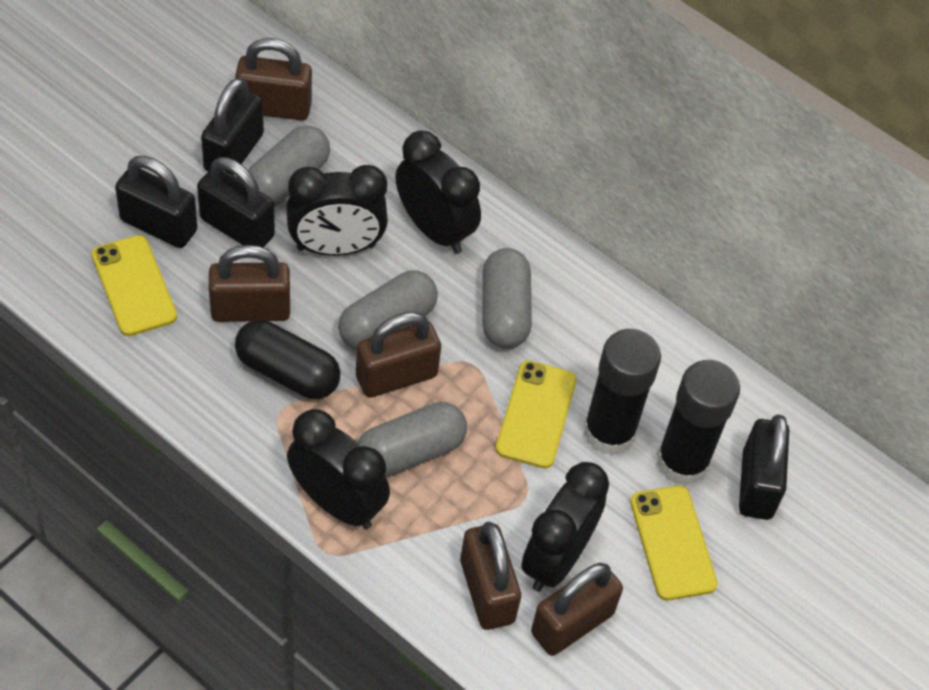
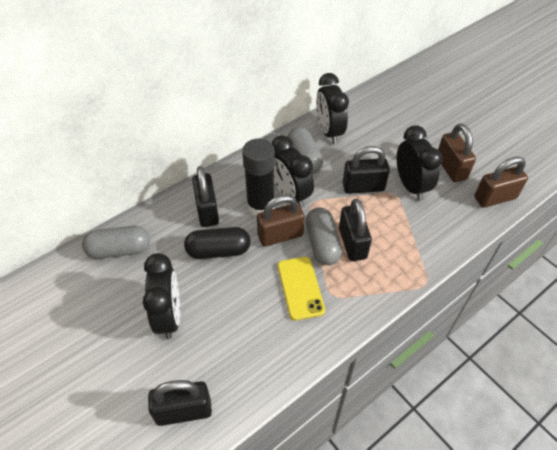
black glue stick: 2 -> 1
brown padlock: 5 -> 3
grey capsule: 4 -> 3
yellow phone: 3 -> 1

